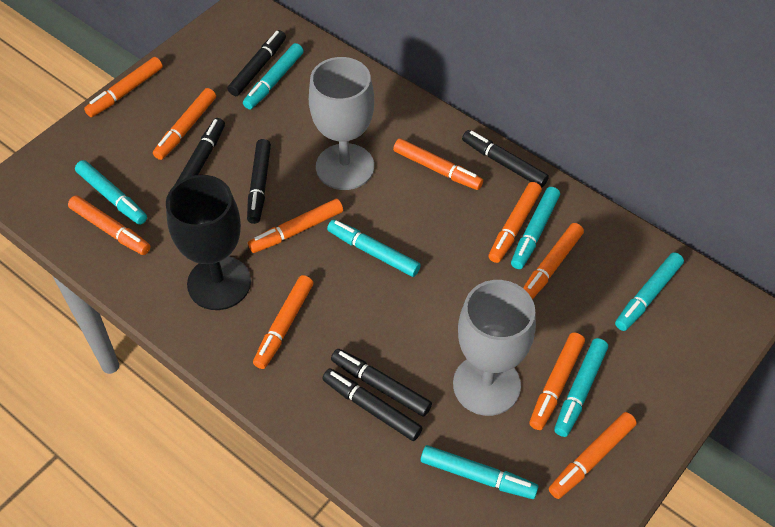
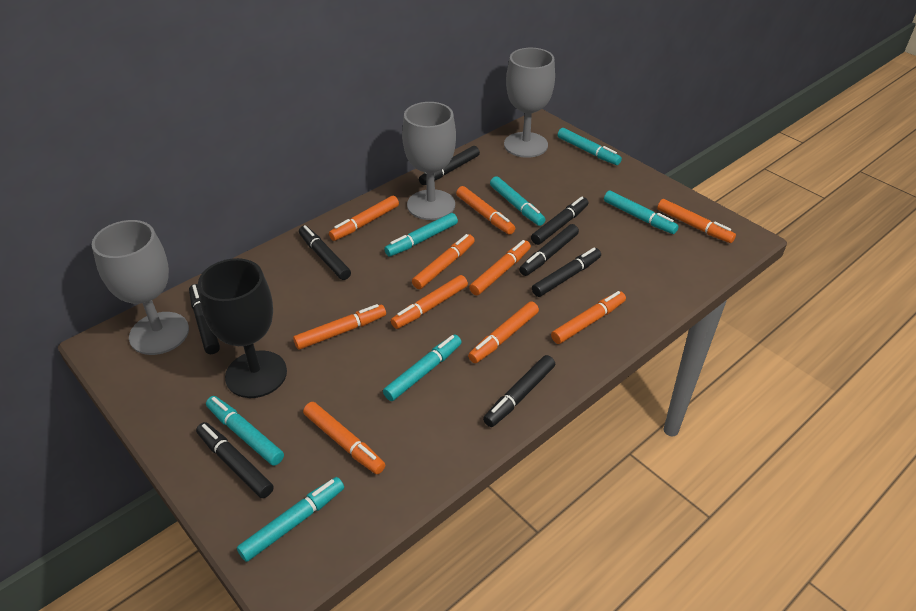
black marker: 6 -> 8
grey goblet: 2 -> 3

